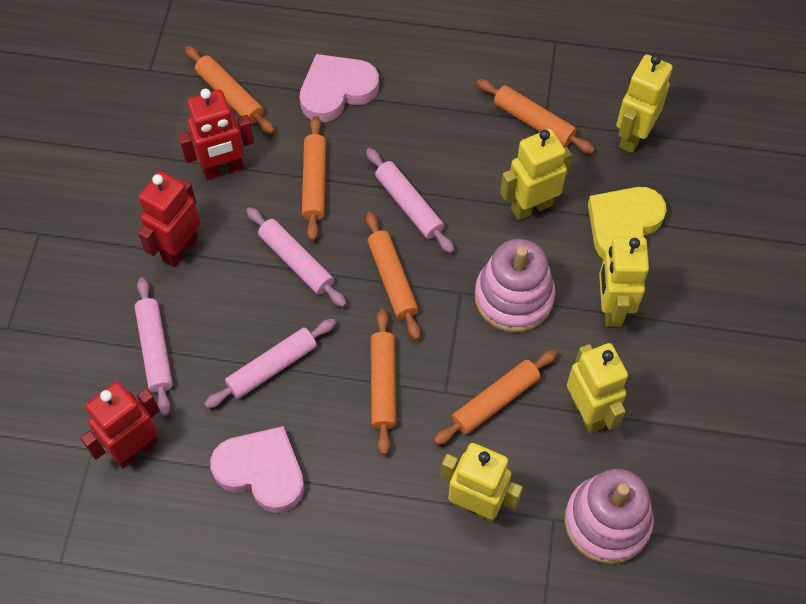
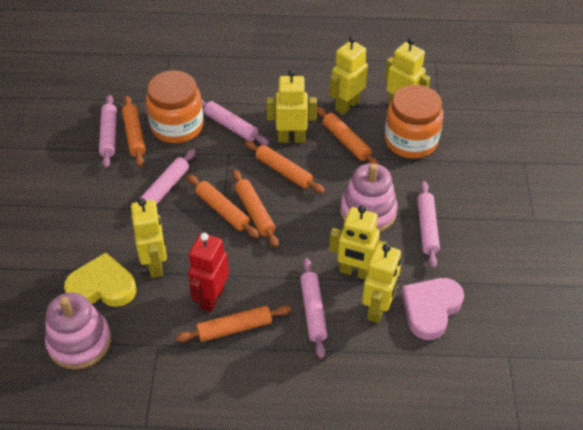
orange jar: 0 -> 2
pink heart: 2 -> 1
pink rolling pin: 4 -> 5
red robot: 3 -> 1
yellow robot: 5 -> 6

